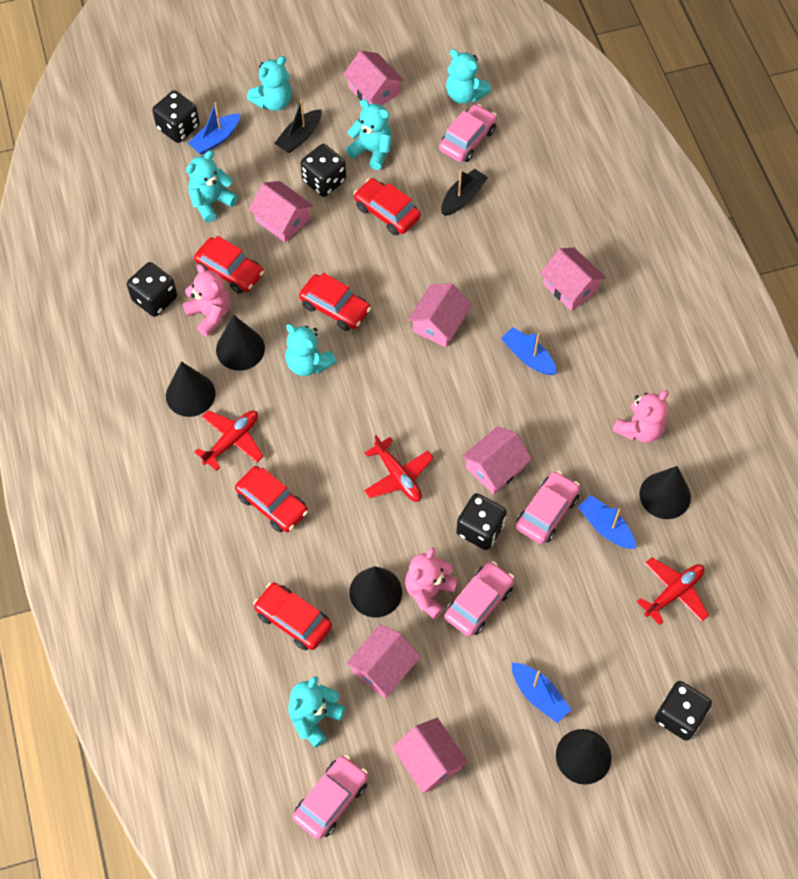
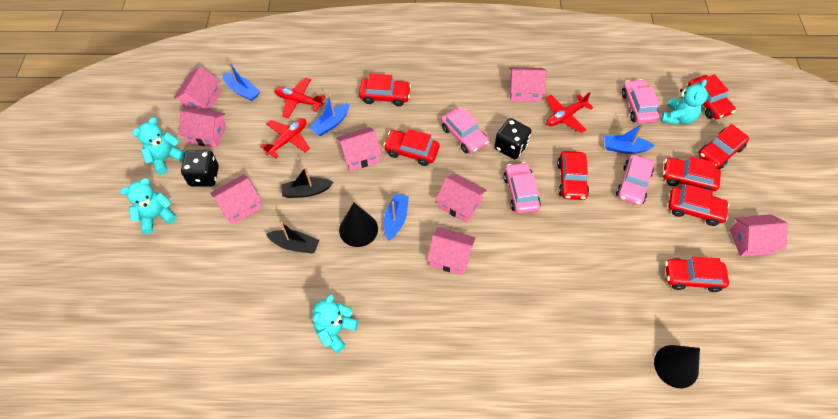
black cone: 5 -> 2
black dice: 5 -> 2
pink house: 7 -> 8
pink teddy bear: 3 -> 0
red car: 5 -> 8
turquoise teddy bear: 6 -> 4

